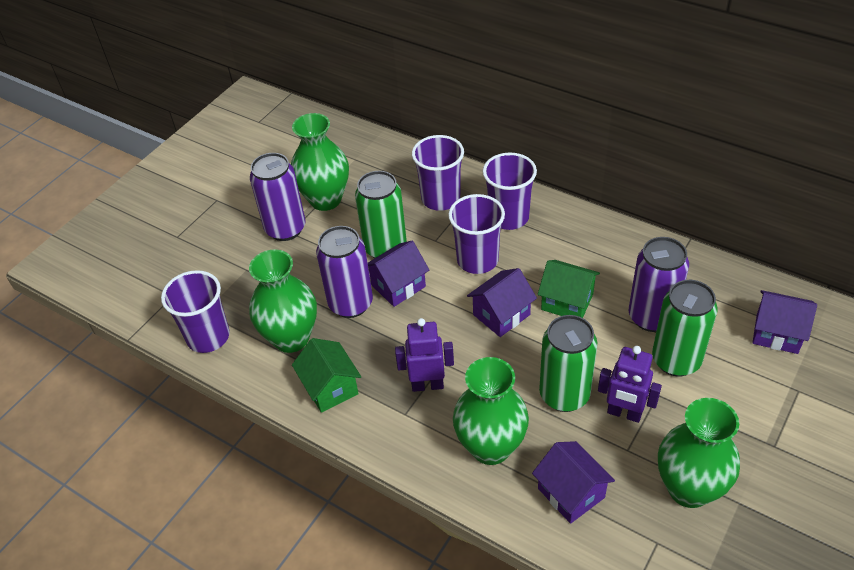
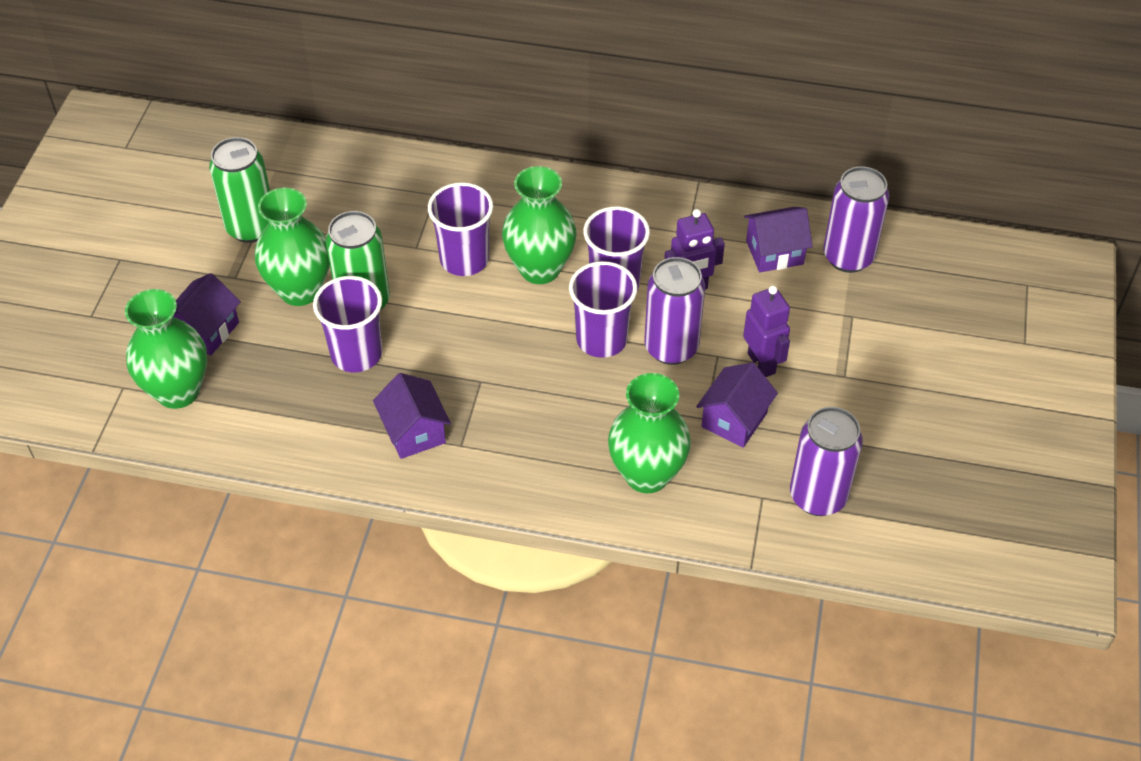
green can: 3 -> 2
green house: 2 -> 0

